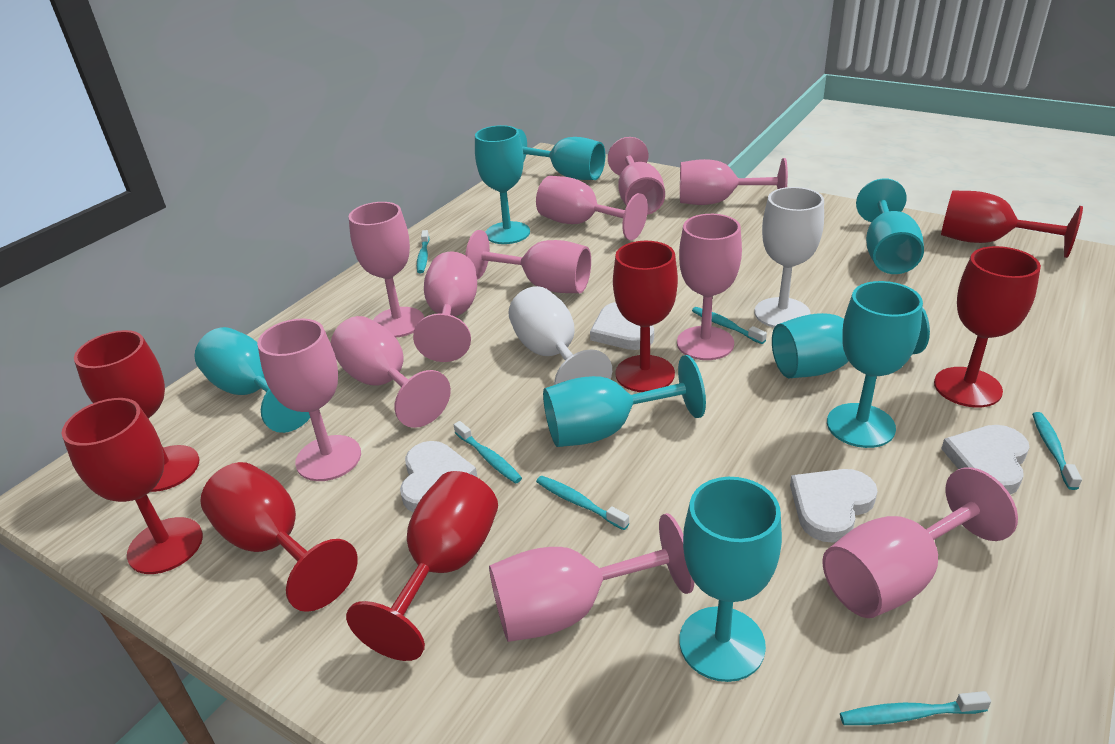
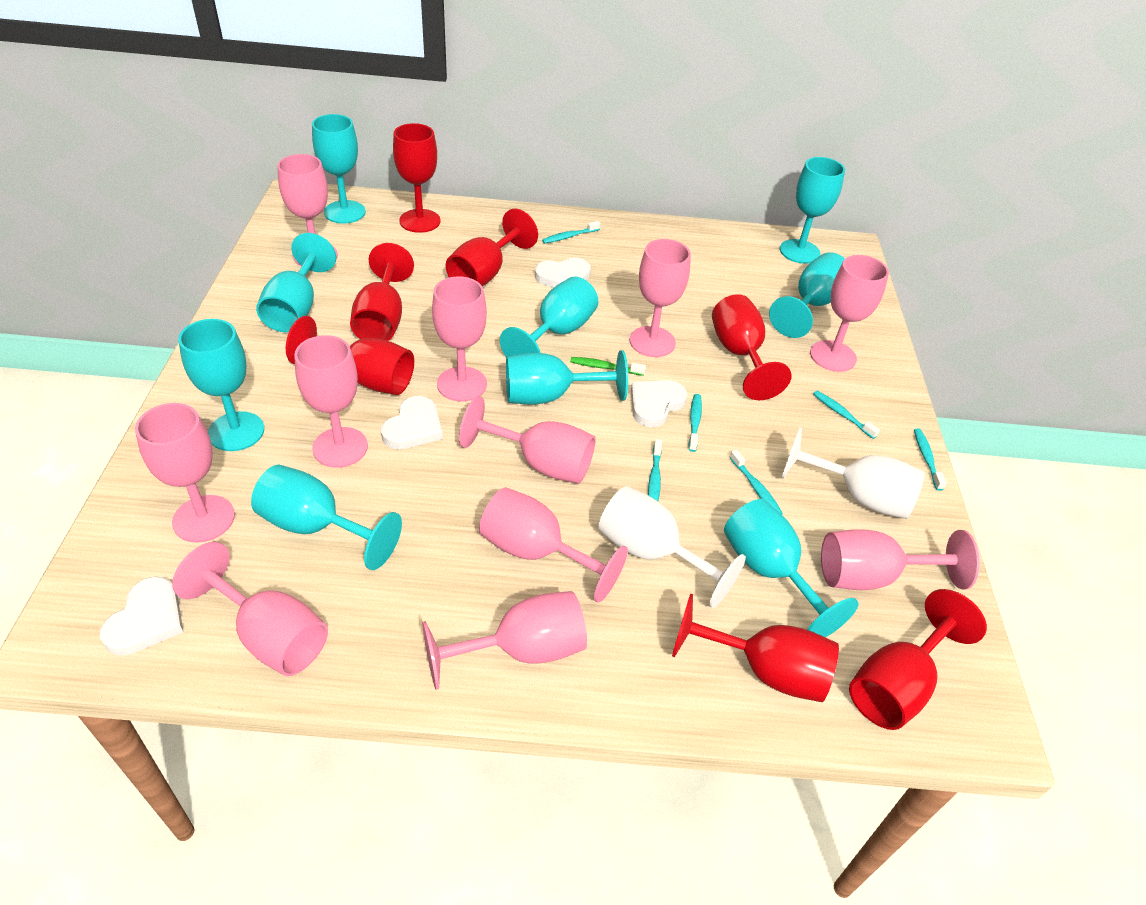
green toothbrush: 0 -> 1
turquoise goblet: 8 -> 9

